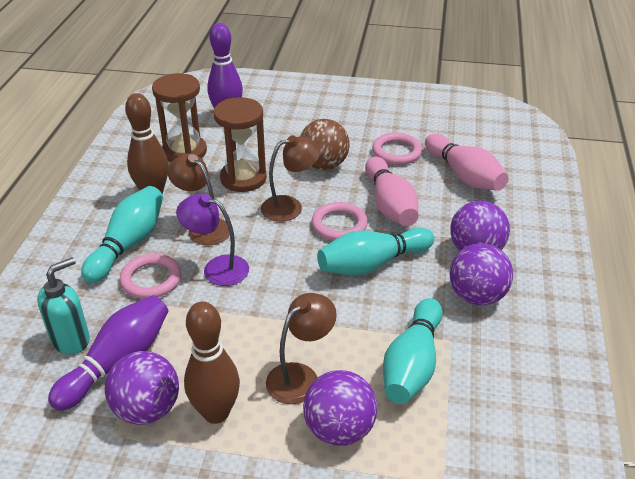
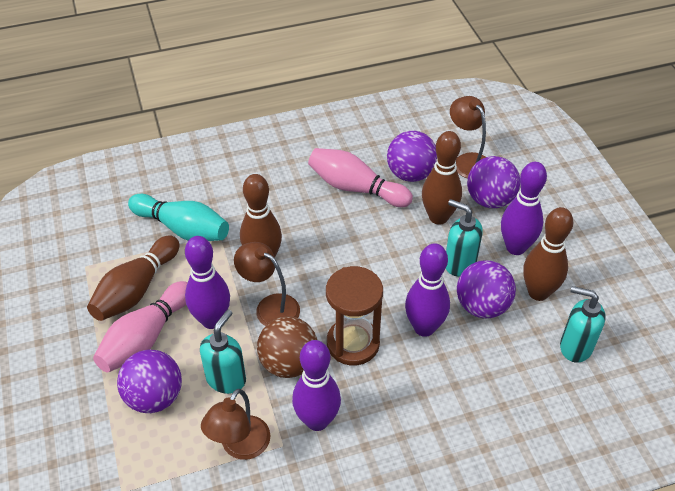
brown bowling pin: 2 -> 4
brown hourglass: 2 -> 1
pink ring: 3 -> 0
purple bowling pin: 2 -> 4
purple lamp: 1 -> 0
turquoise bowling pin: 3 -> 1
turquoise soap dispenser: 1 -> 3

